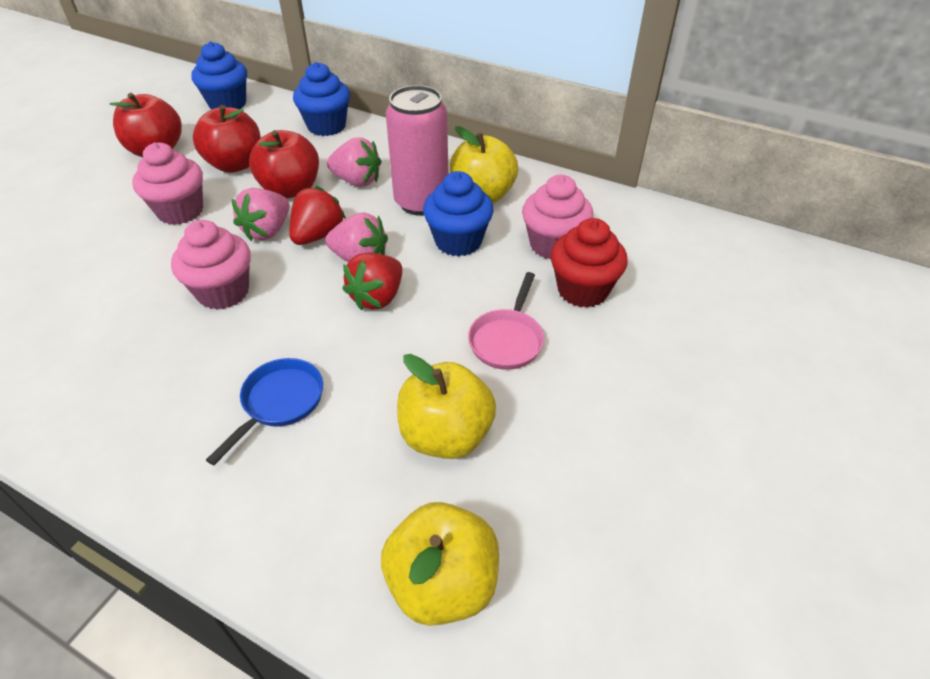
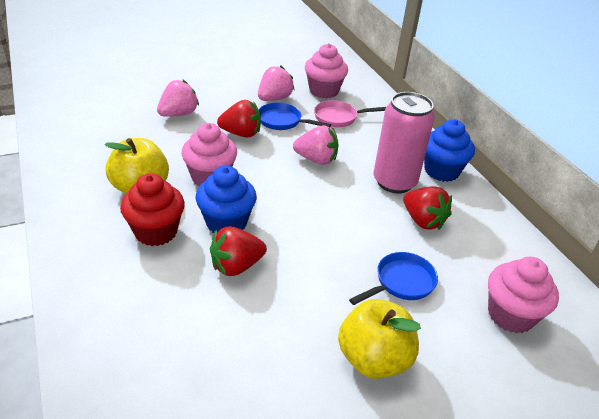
blue cupcake: 3 -> 2
blue pan: 1 -> 2
red apple: 3 -> 0
red strawberry: 2 -> 3
yellow apple: 3 -> 2

